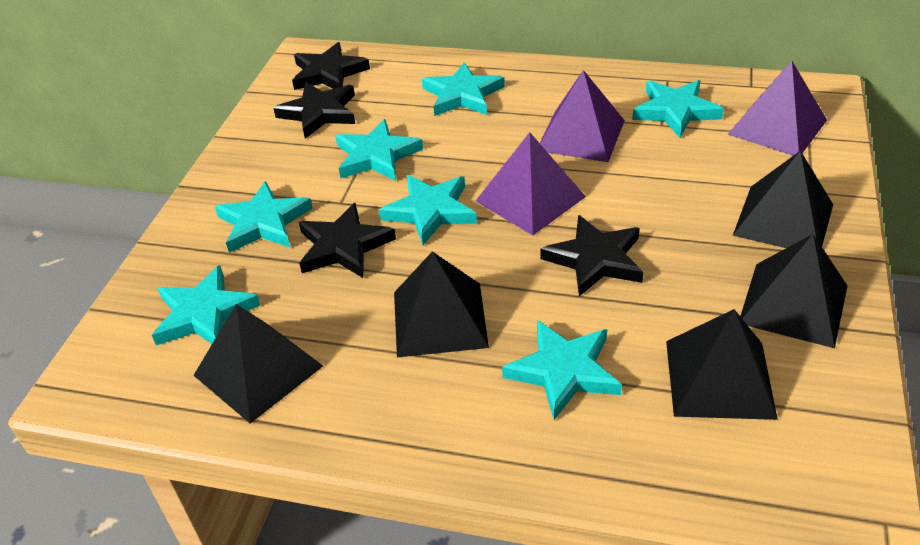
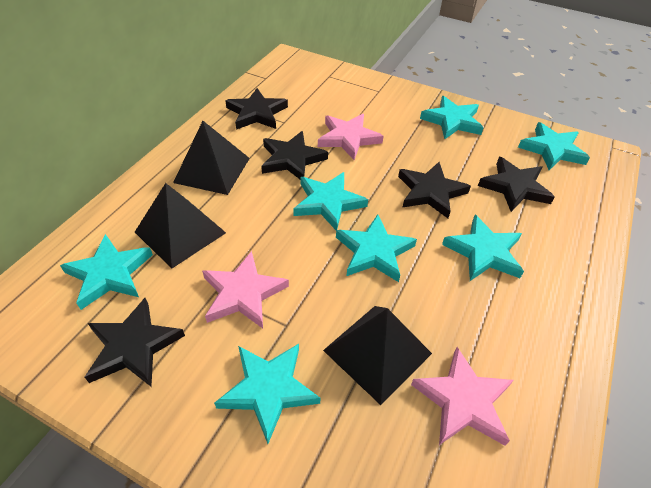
black pyramid: 5 -> 3
black star: 4 -> 5
pink star: 0 -> 3
purple pyramid: 3 -> 0

